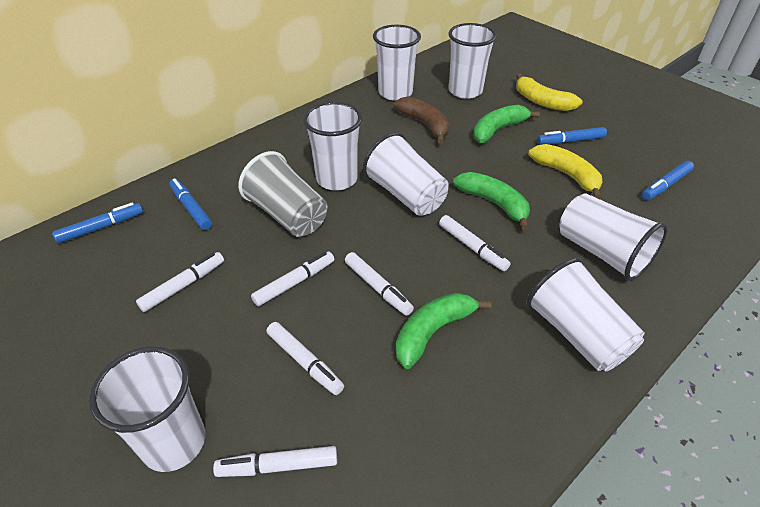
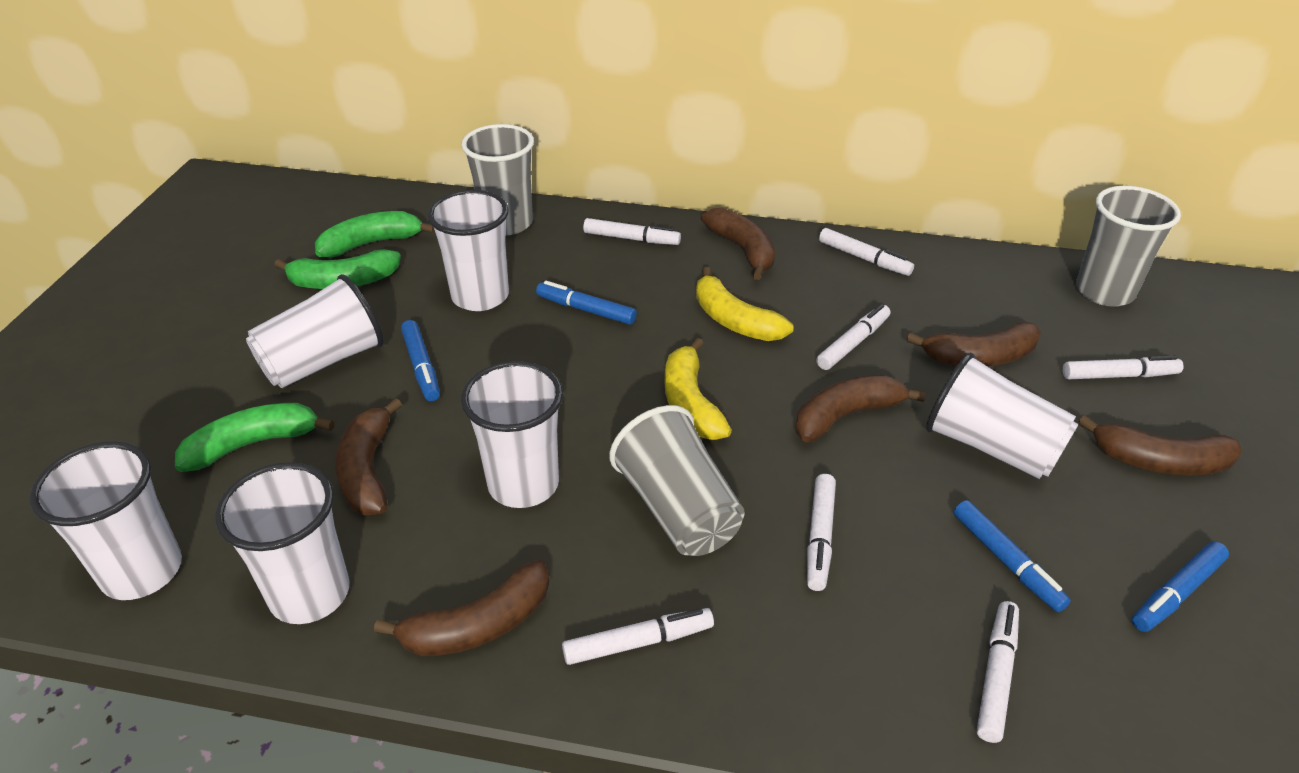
brown banana: 1 -> 6
grey cup: 1 -> 3
white cup: 7 -> 6
white marker: 6 -> 7

